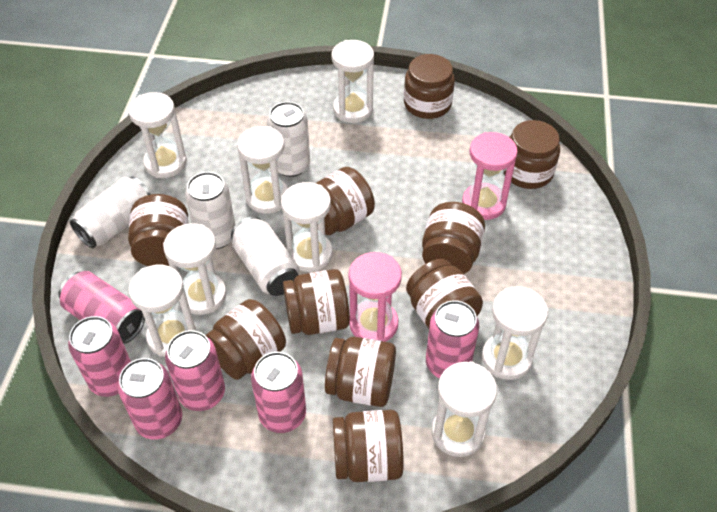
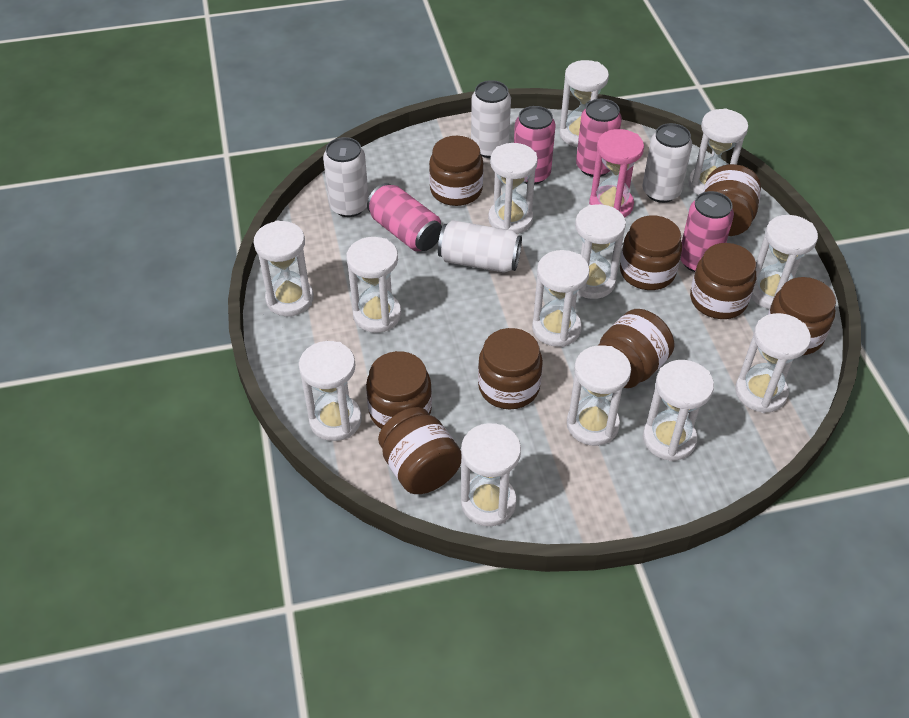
brown jar: 10 -> 9
pink can: 6 -> 4
pink hourglass: 2 -> 1
white hourglass: 8 -> 13

